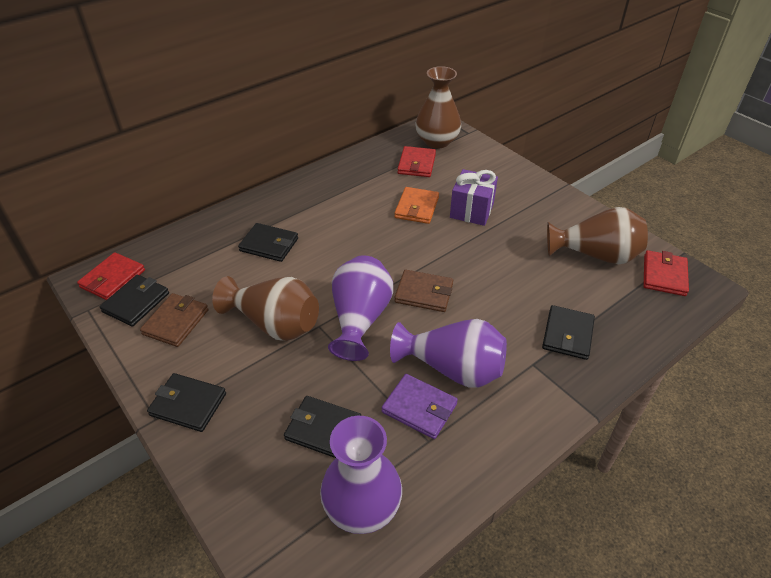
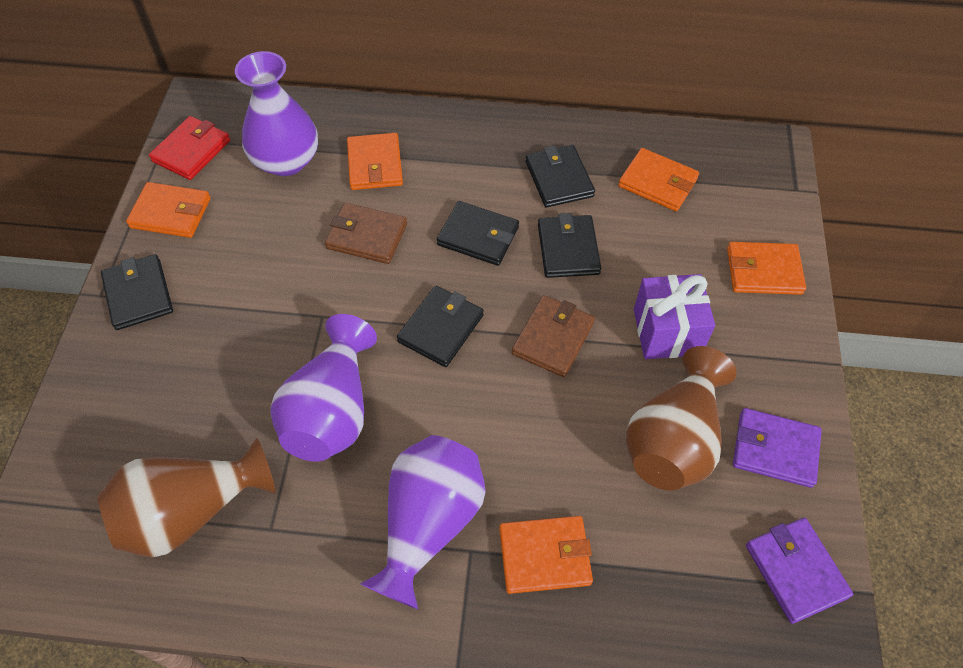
brown vase: 3 -> 2
orange wallet: 1 -> 5
purple wallet: 1 -> 2
red wallet: 3 -> 1

